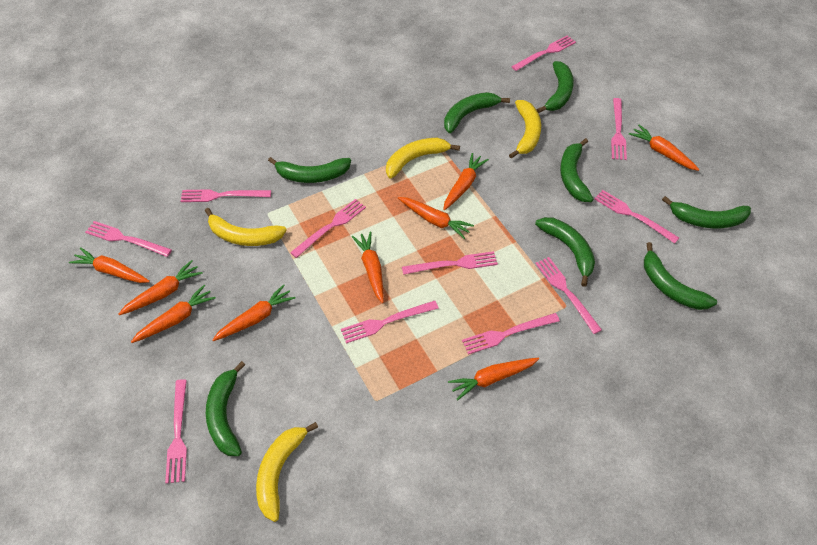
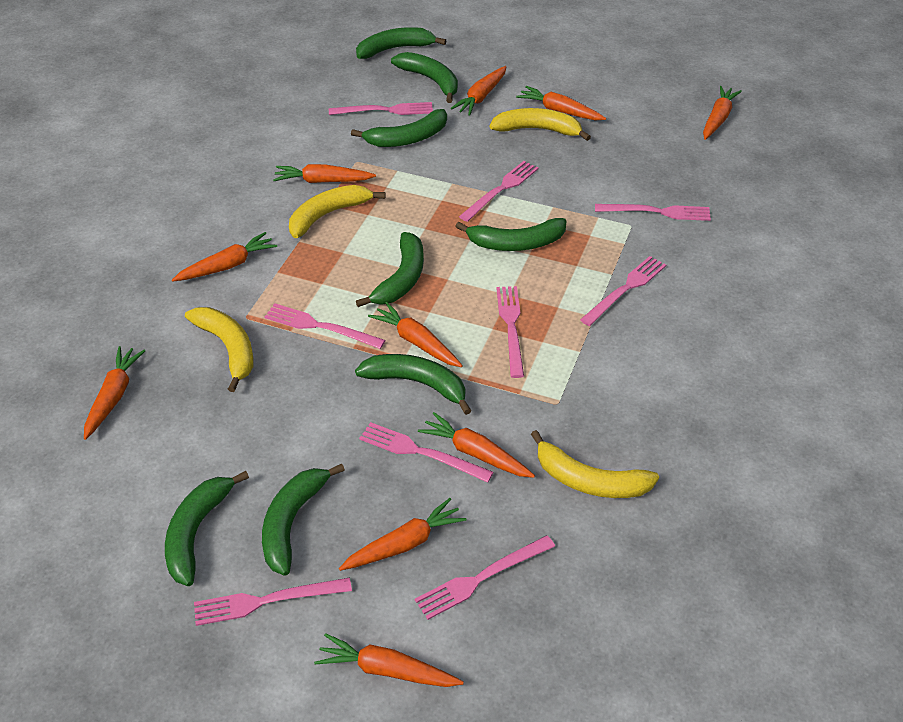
orange carrot: 9 -> 10
pink fork: 11 -> 9

